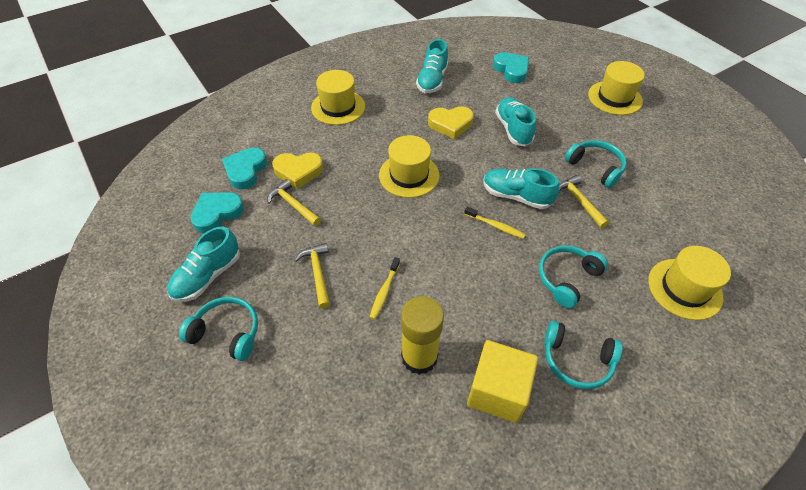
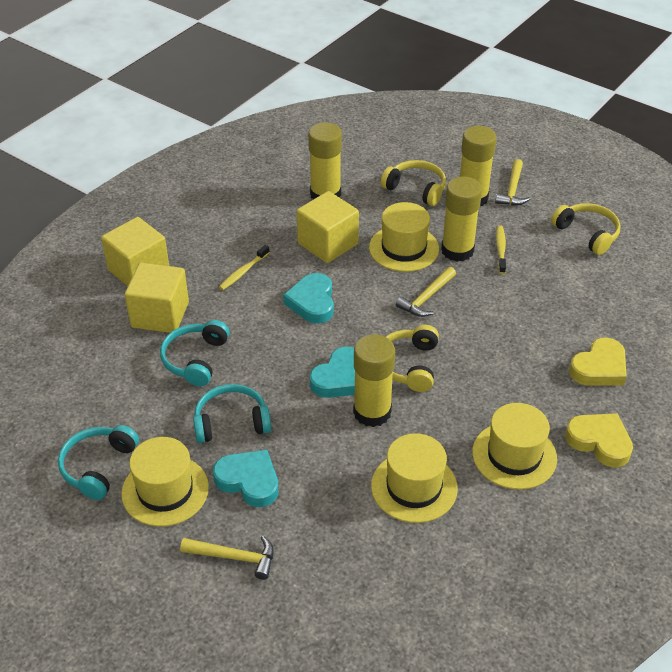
turquoise headphones: 4 -> 3
turquoise shoe: 4 -> 0
yellow cube: 1 -> 3
yellow glue stick: 1 -> 4
yellow headphones: 0 -> 3

